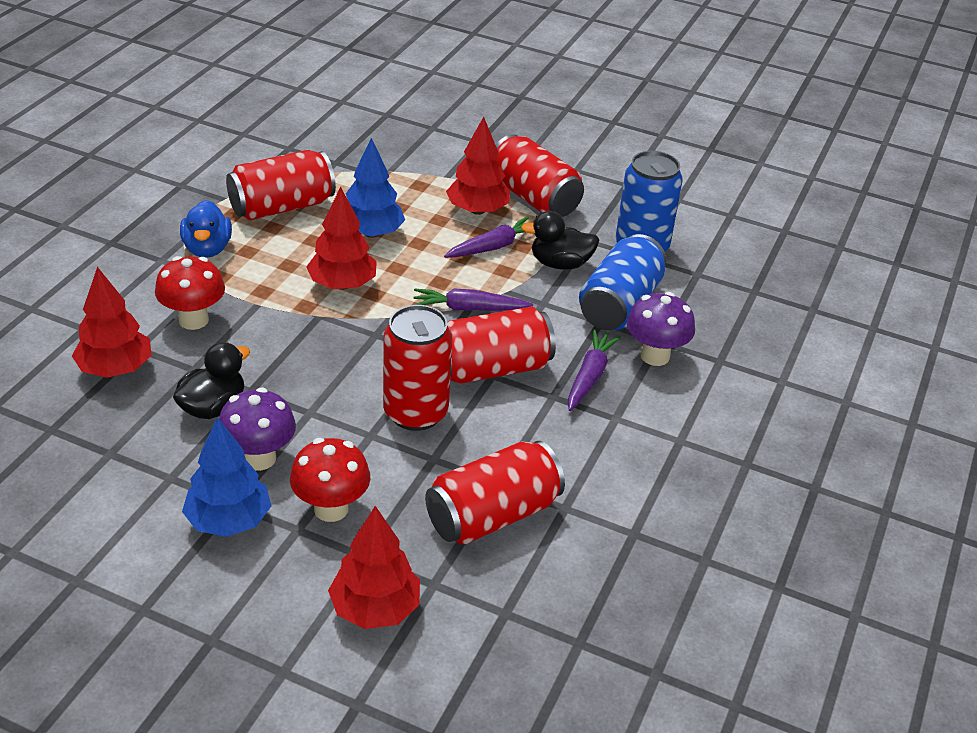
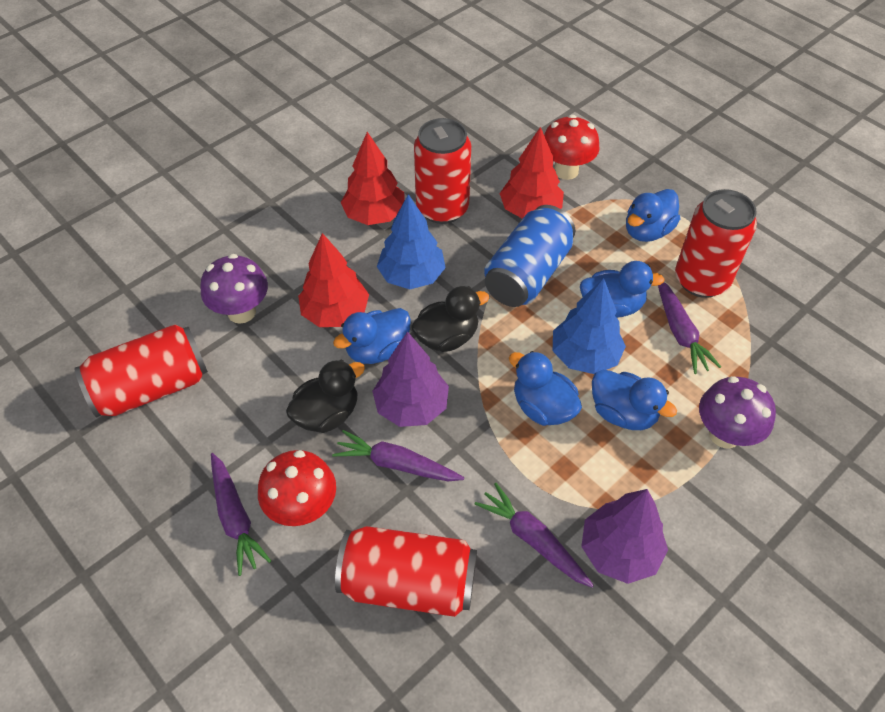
blue can: 2 -> 1
blue duck: 1 -> 5
purple carrot: 3 -> 4
purple tree: 0 -> 2
red can: 5 -> 4
red tree: 4 -> 3

